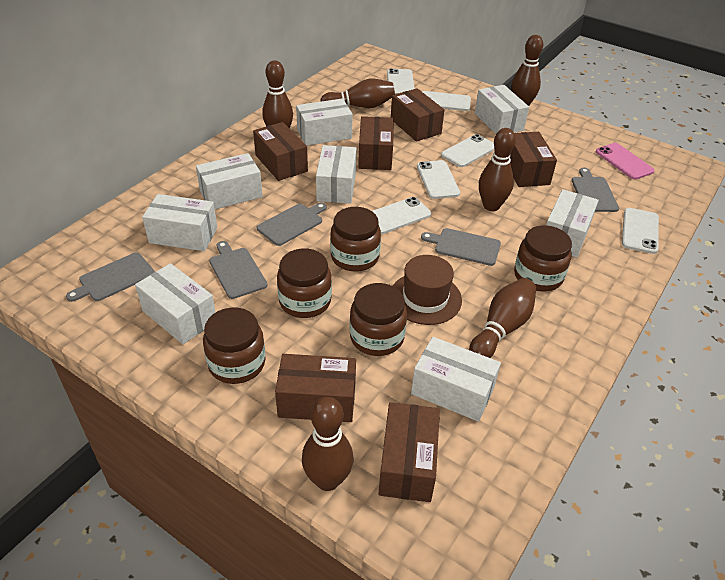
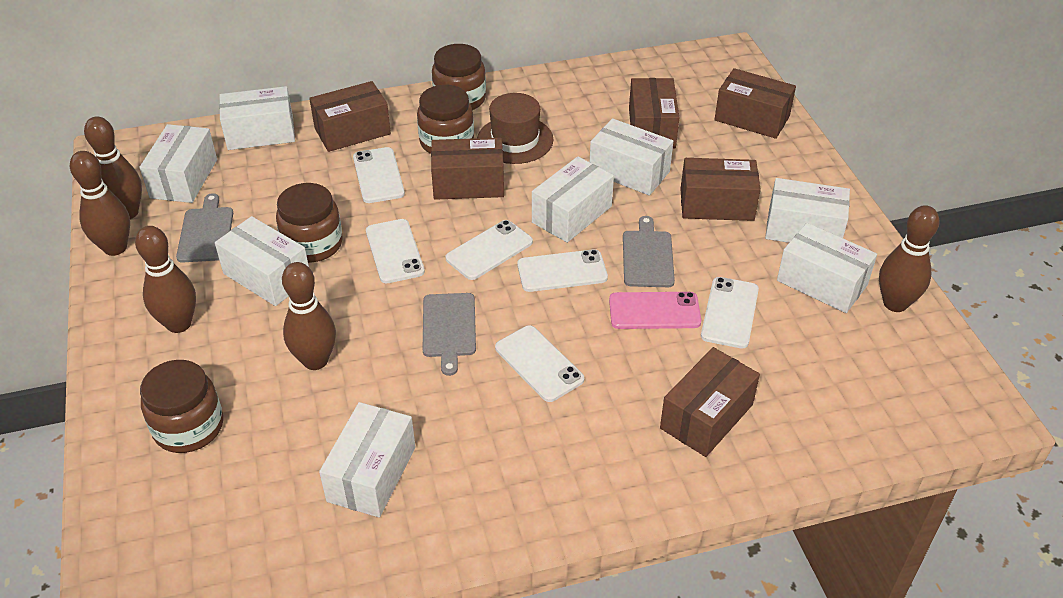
brown bowling pin: 6 -> 5
brown jar: 5 -> 4
grey cutting board: 5 -> 3

